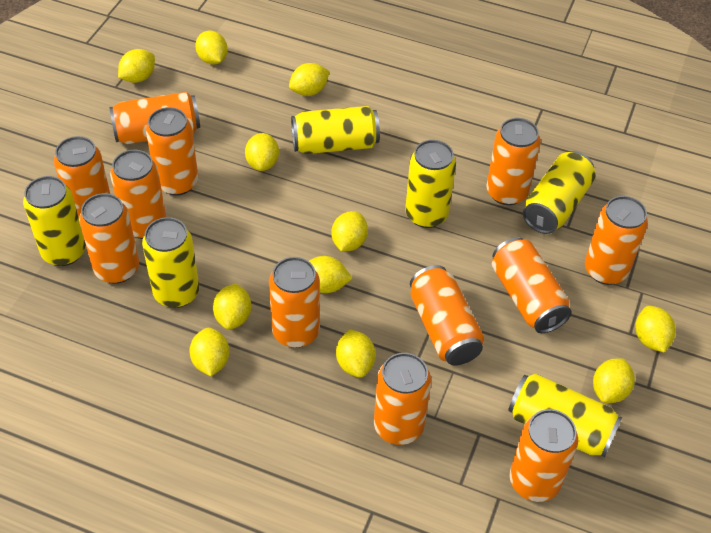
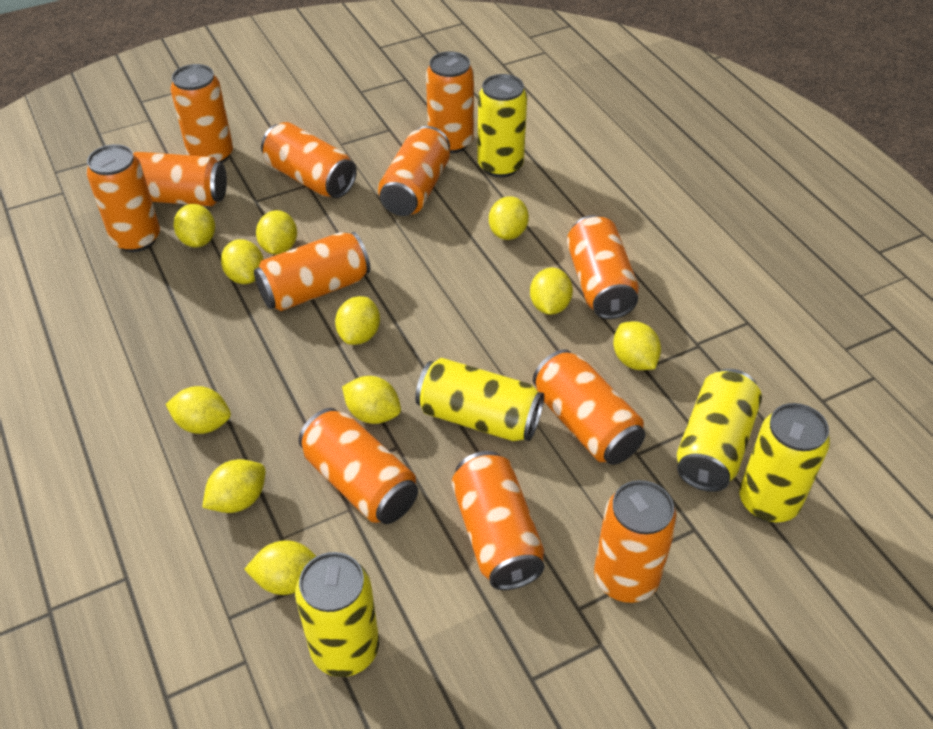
yellow can: 6 -> 5

